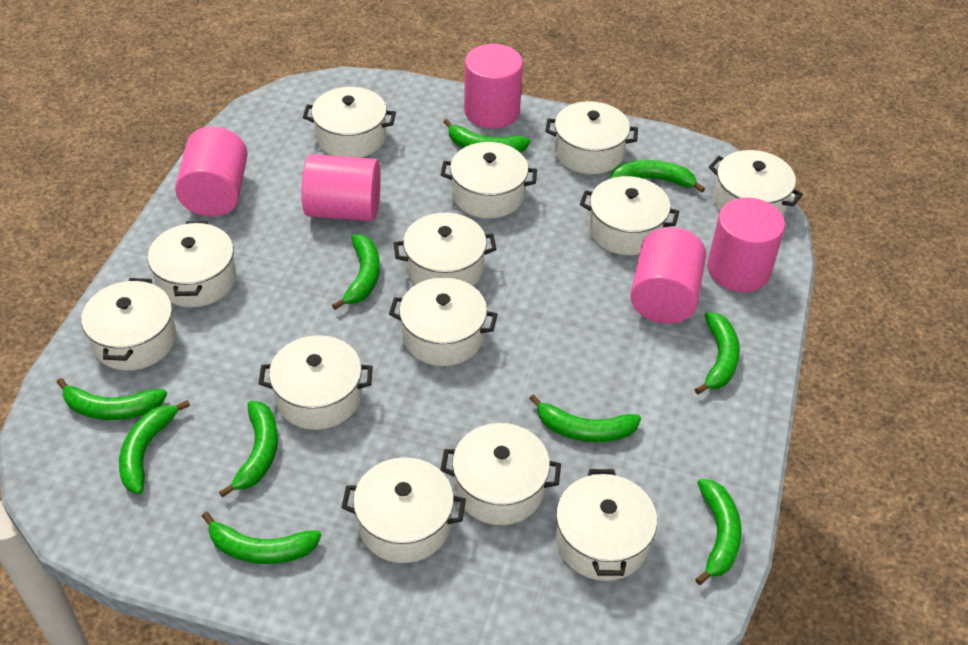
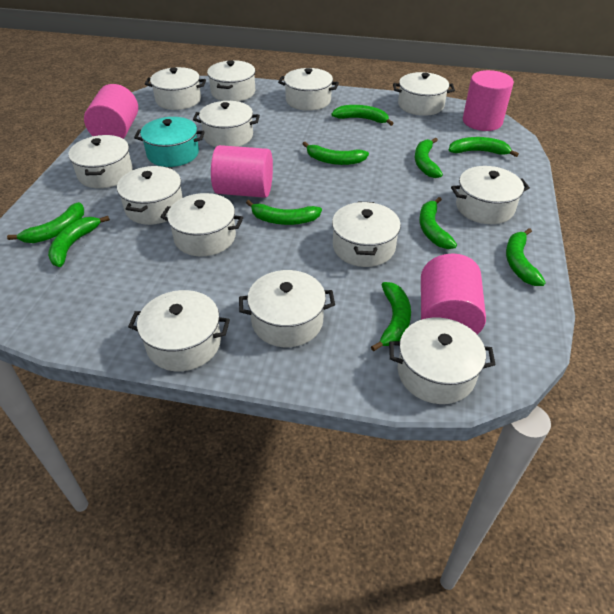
pink cylinder: 5 -> 4
turquoise pot: 0 -> 1

